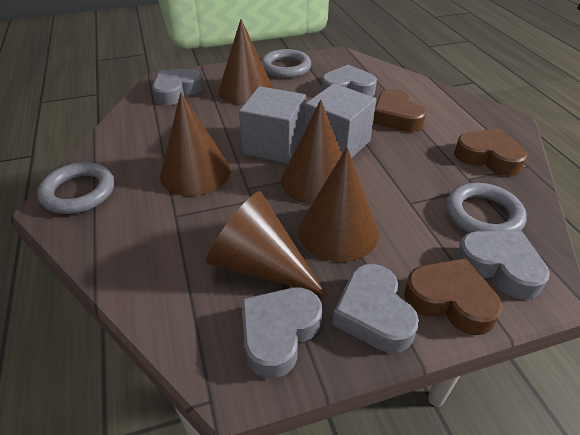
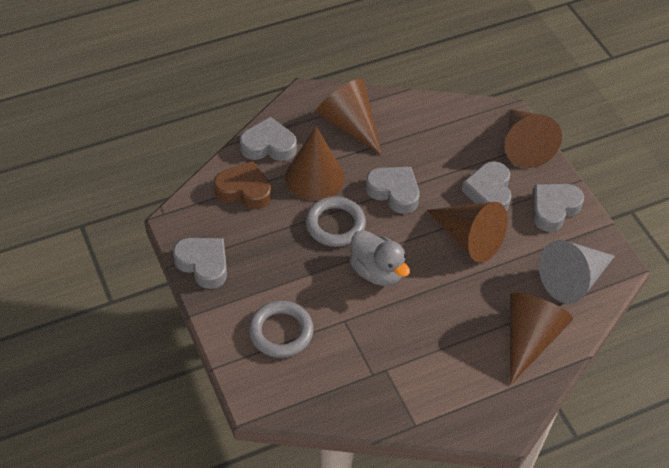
brown heart: 3 -> 1
grey cone: 0 -> 1
grey cube: 2 -> 0
grey duck: 0 -> 1
grey ring: 3 -> 2

